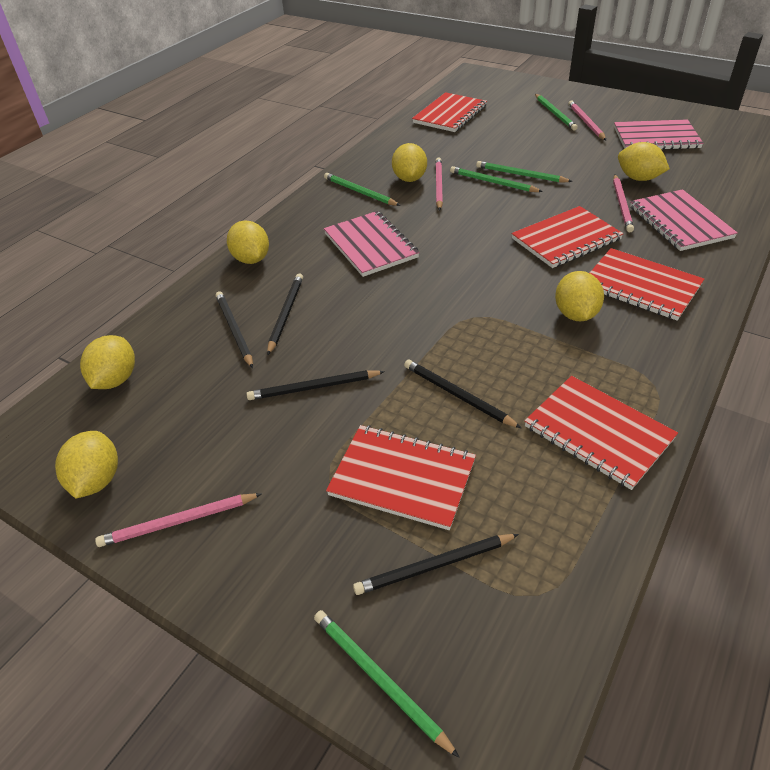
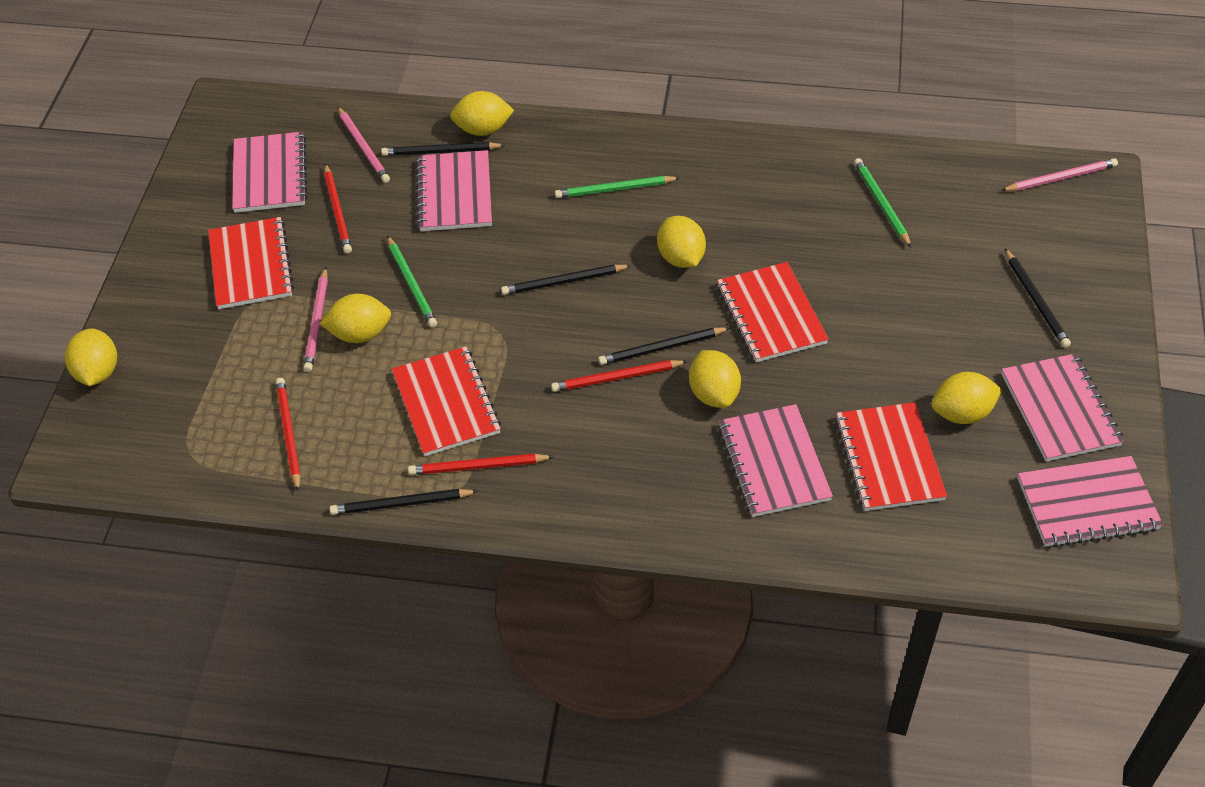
green pencil: 5 -> 3
pink notebook: 3 -> 5
pink pencil: 4 -> 3
red notebook: 5 -> 4
red pencil: 0 -> 4

